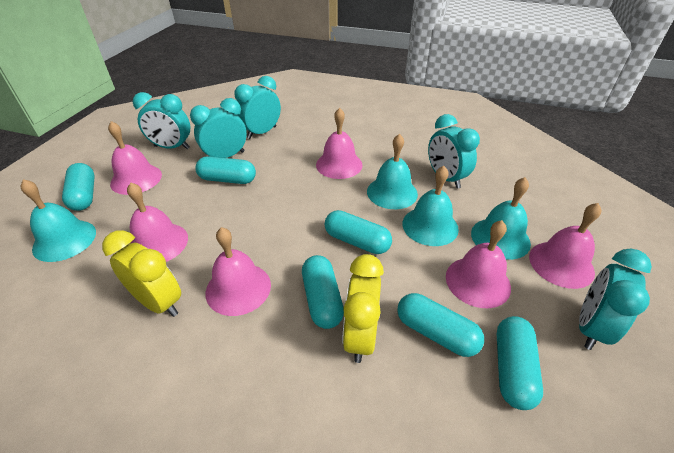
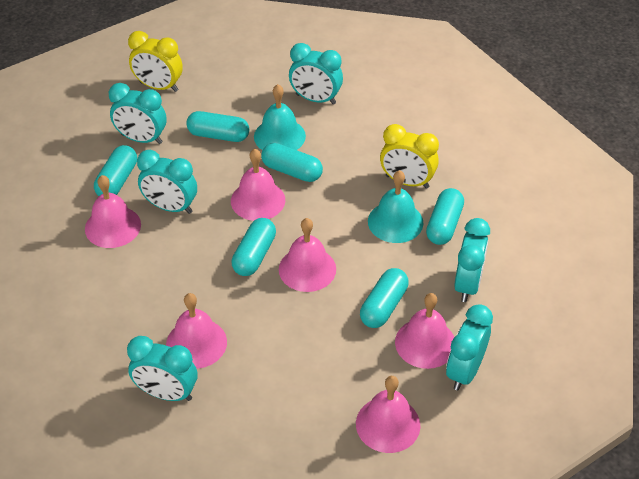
turquoise bell: 4 -> 2
turquoise clock: 5 -> 6

